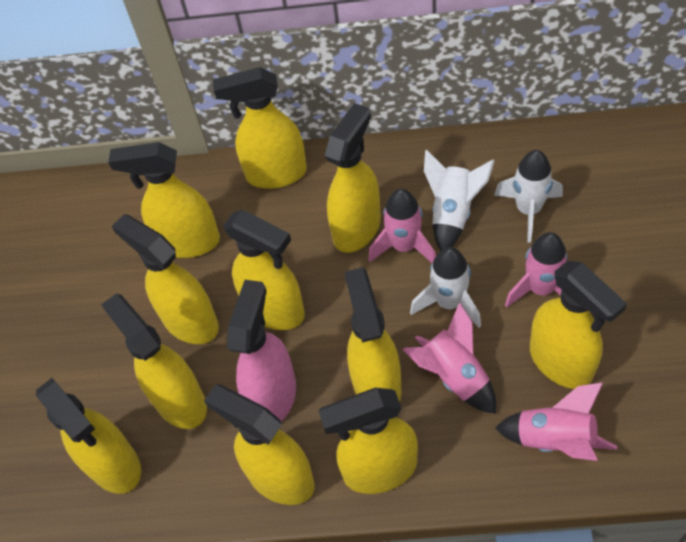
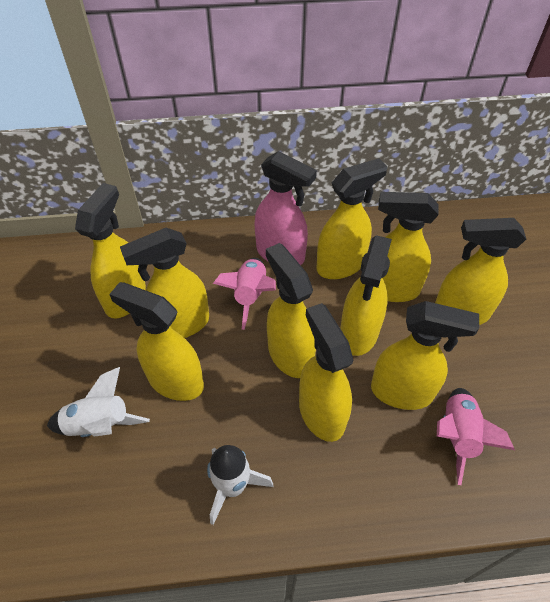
pink rocket: 4 -> 2
white rocket: 3 -> 2
yellow spray bottle: 11 -> 10

